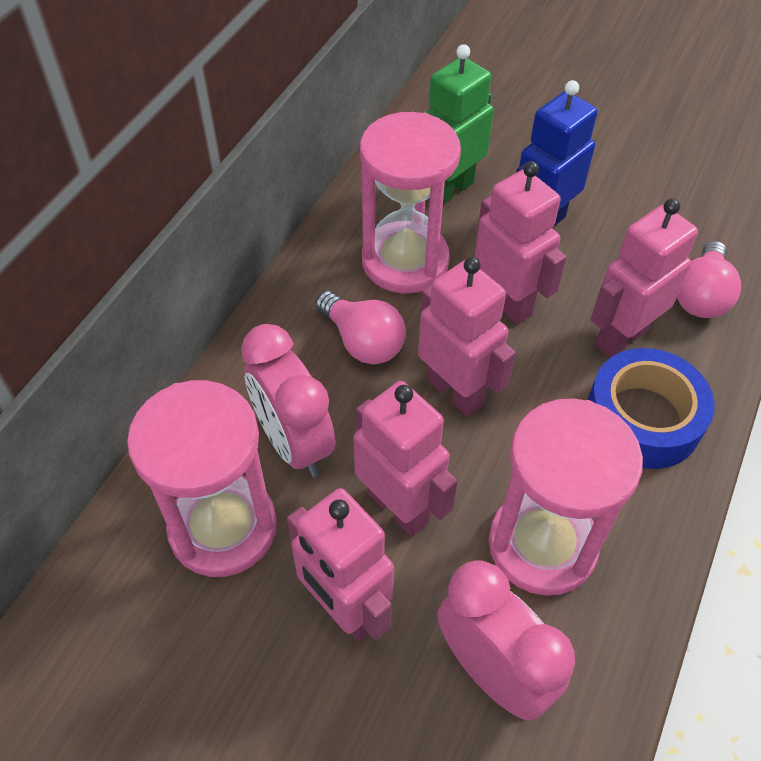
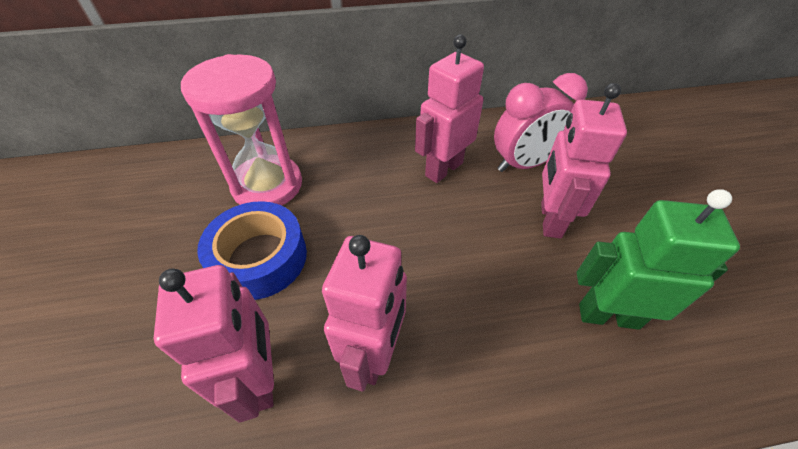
blue robot: 1 -> 0
pink clock: 2 -> 1
pink hourglass: 3 -> 1
pink light bulb: 2 -> 0
pink robot: 5 -> 4

